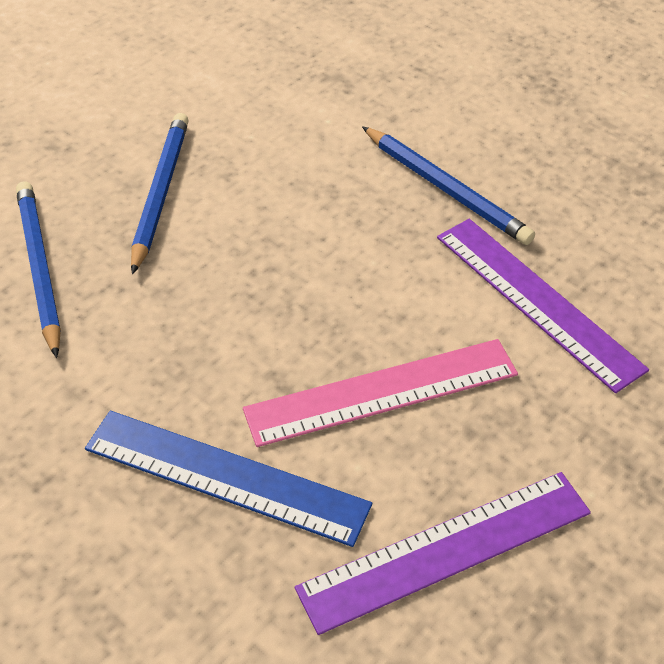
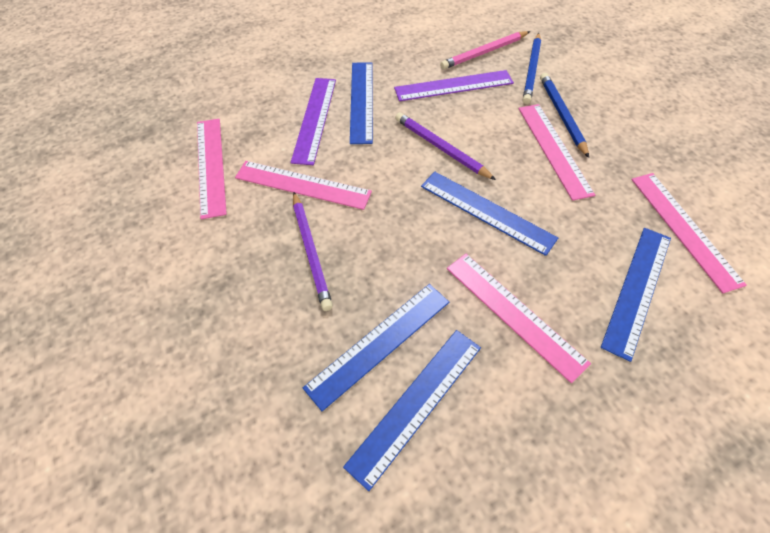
blue pencil: 3 -> 2
blue ruler: 1 -> 5
pink pencil: 0 -> 1
pink ruler: 1 -> 5
purple pencil: 0 -> 2

